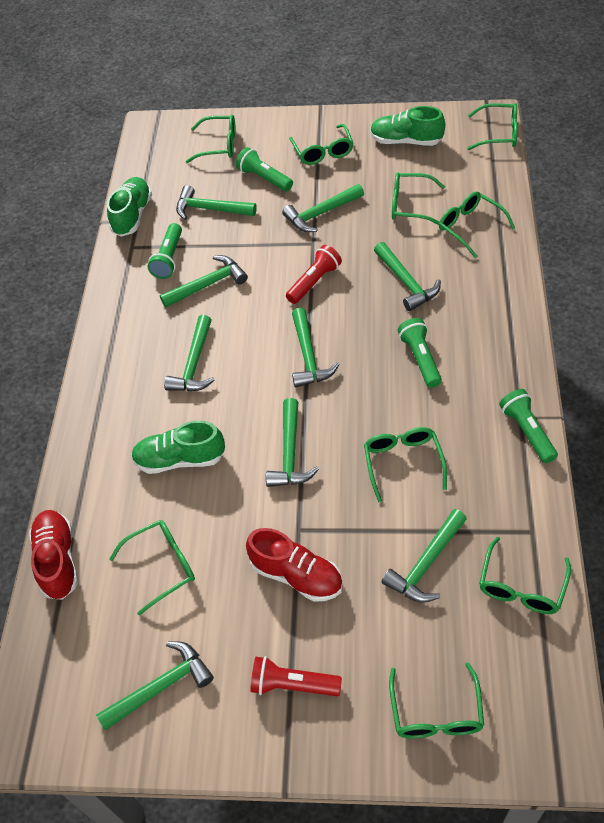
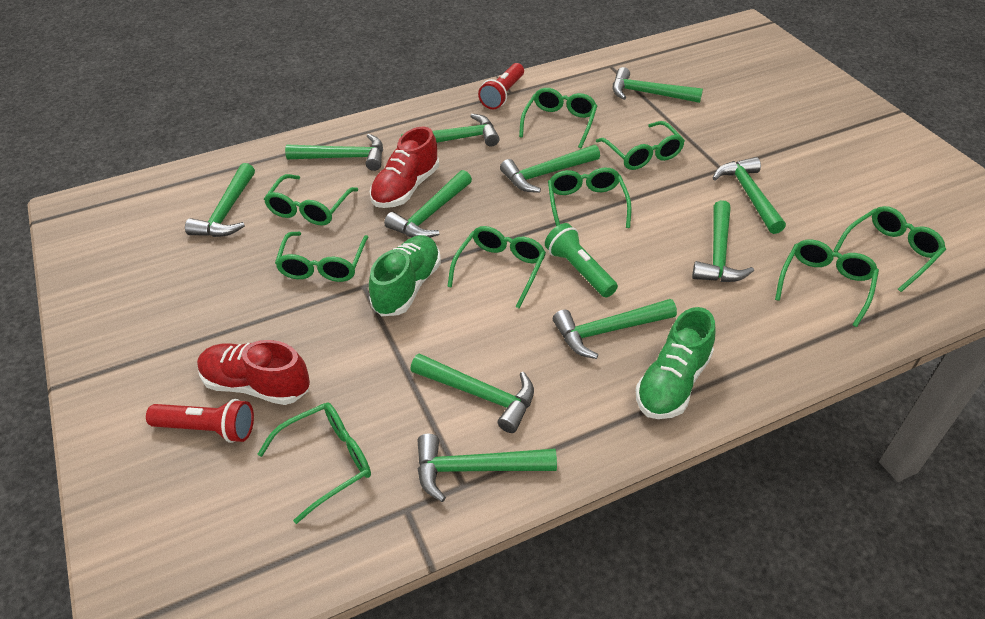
green flashlight: 4 -> 1
green hammer: 9 -> 11
green shoe: 3 -> 2

